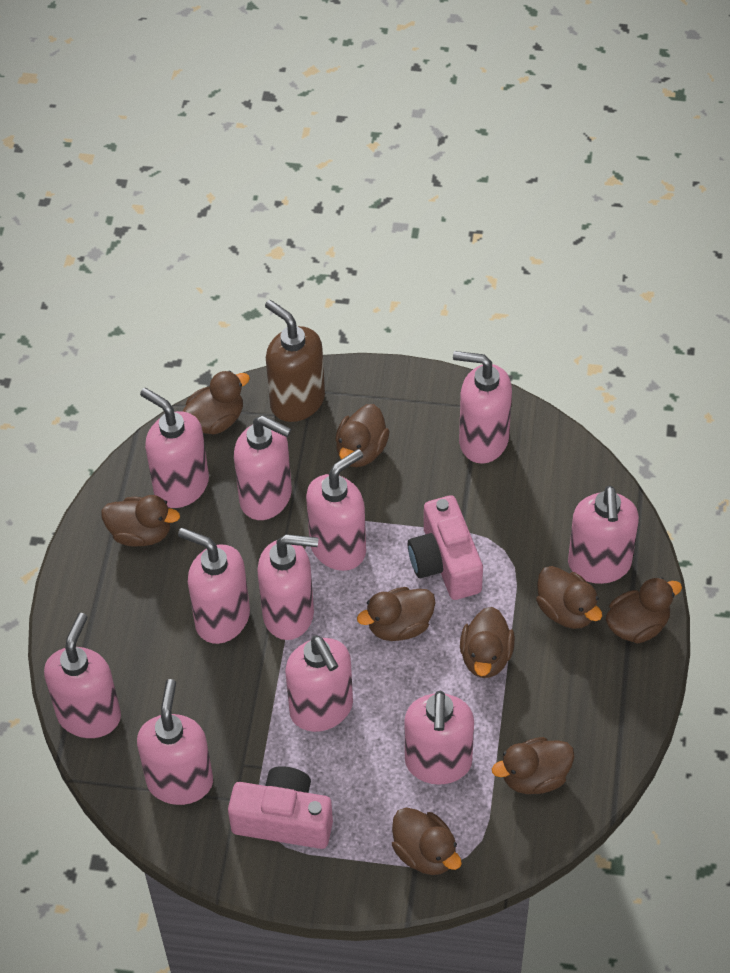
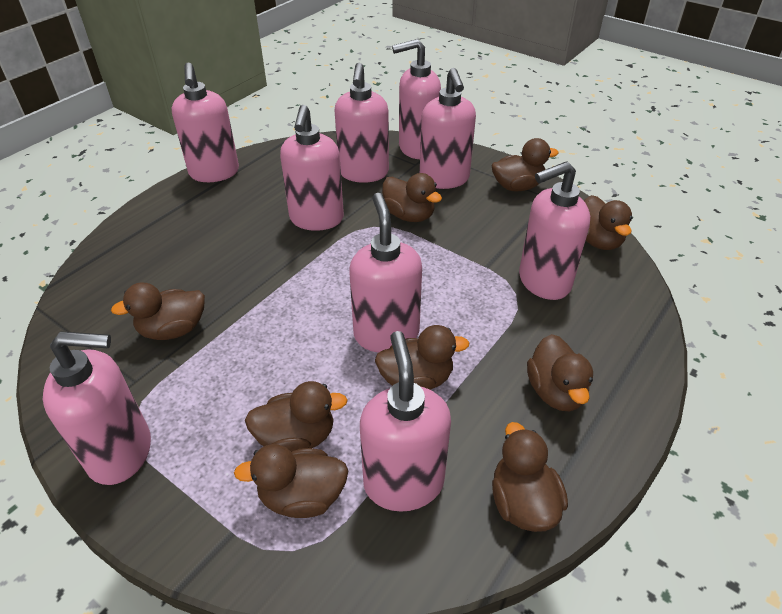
brown soap dispenser: 1 -> 0
pink camera: 2 -> 0
pink soap dispenser: 11 -> 9

